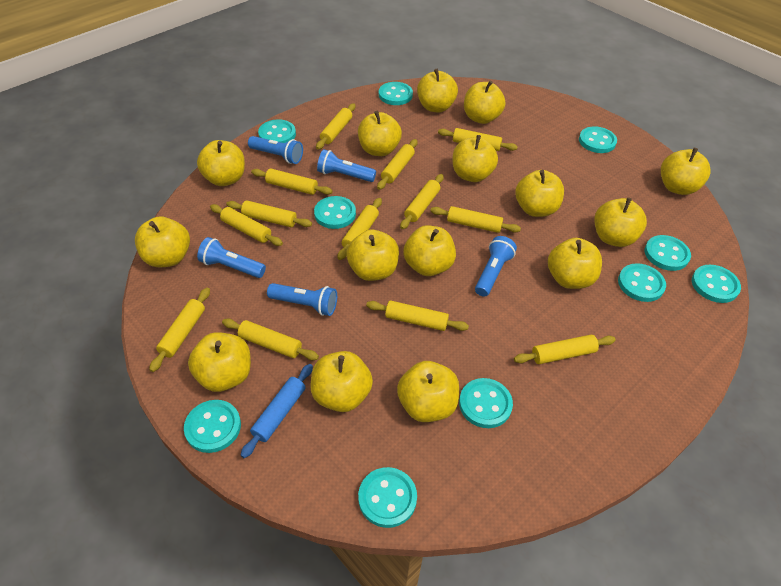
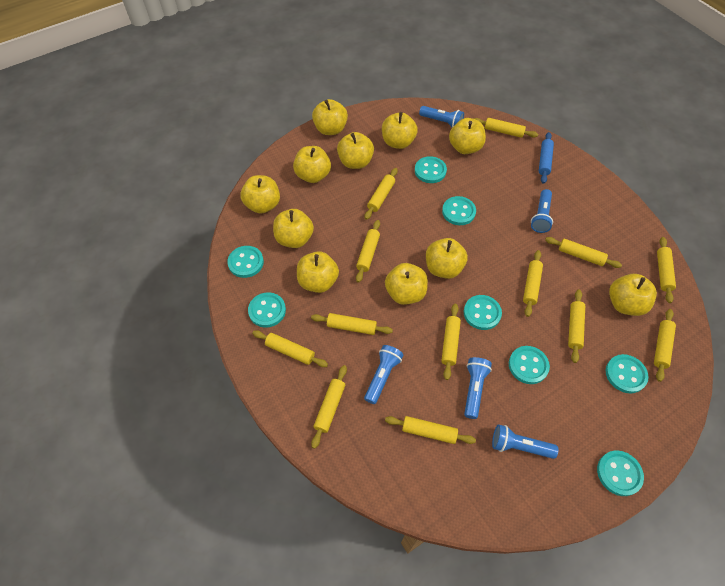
turquoise button: 10 -> 8
yellow apple: 15 -> 11

